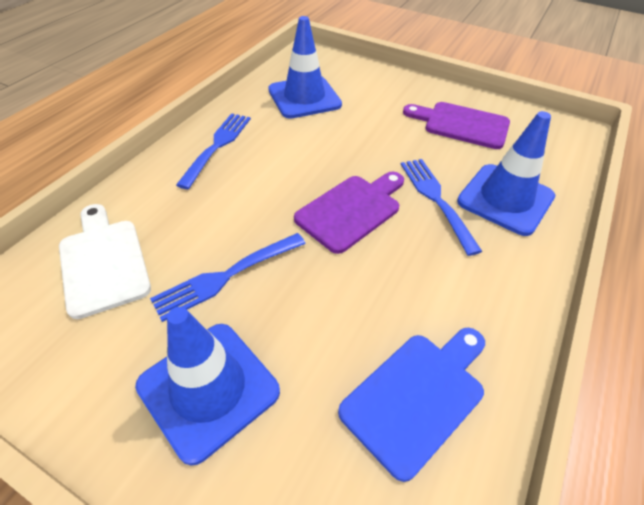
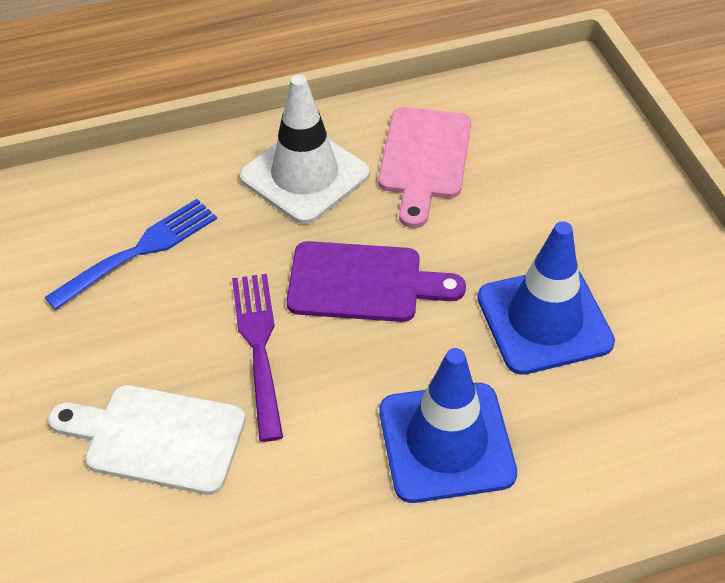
blue cutting board: 1 -> 0
blue fork: 3 -> 1
blue traffic cone: 3 -> 2
pink cutting board: 0 -> 1
purple cutting board: 2 -> 1
purple fork: 0 -> 1
white traffic cone: 0 -> 1

